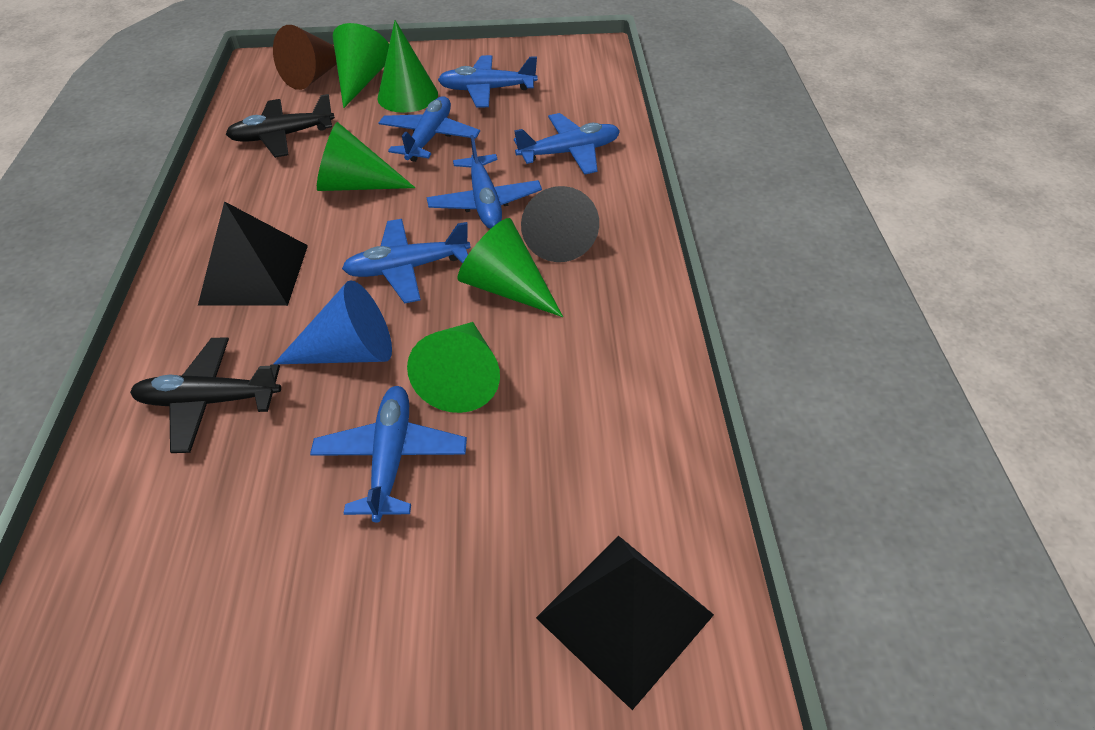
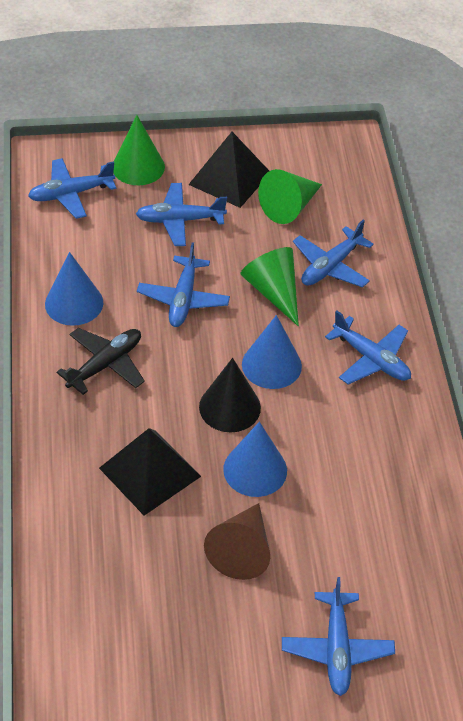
black plane: 2 -> 1
blue cone: 1 -> 3
green cone: 5 -> 3

